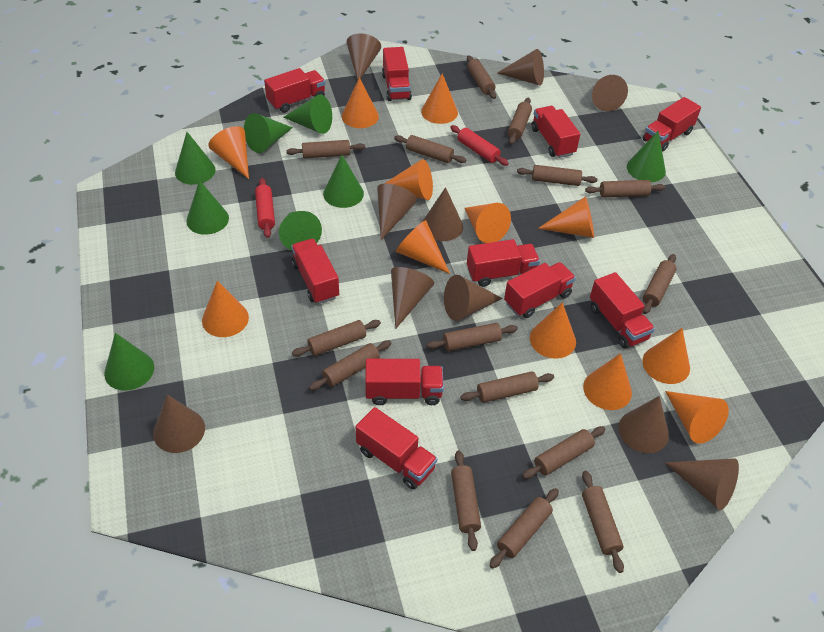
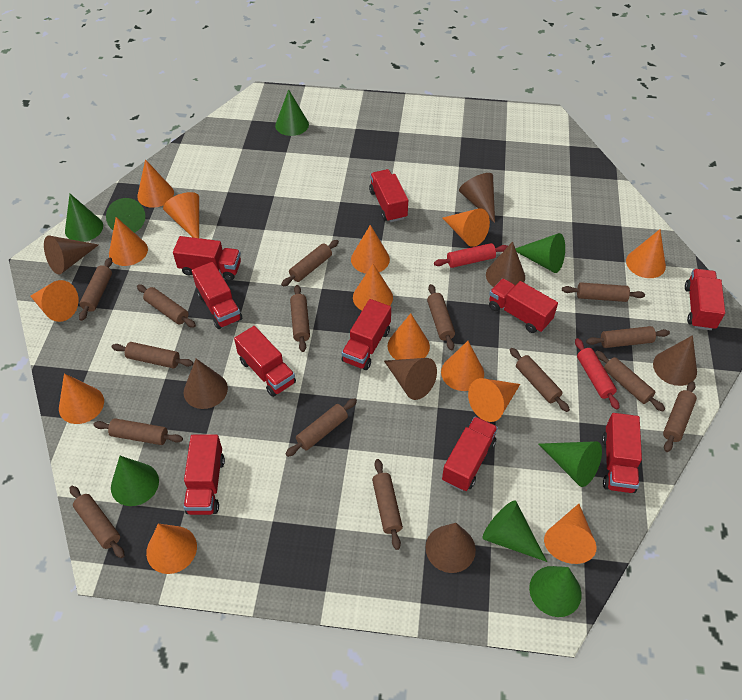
brown cone: 10 -> 7
orange cone: 12 -> 14

